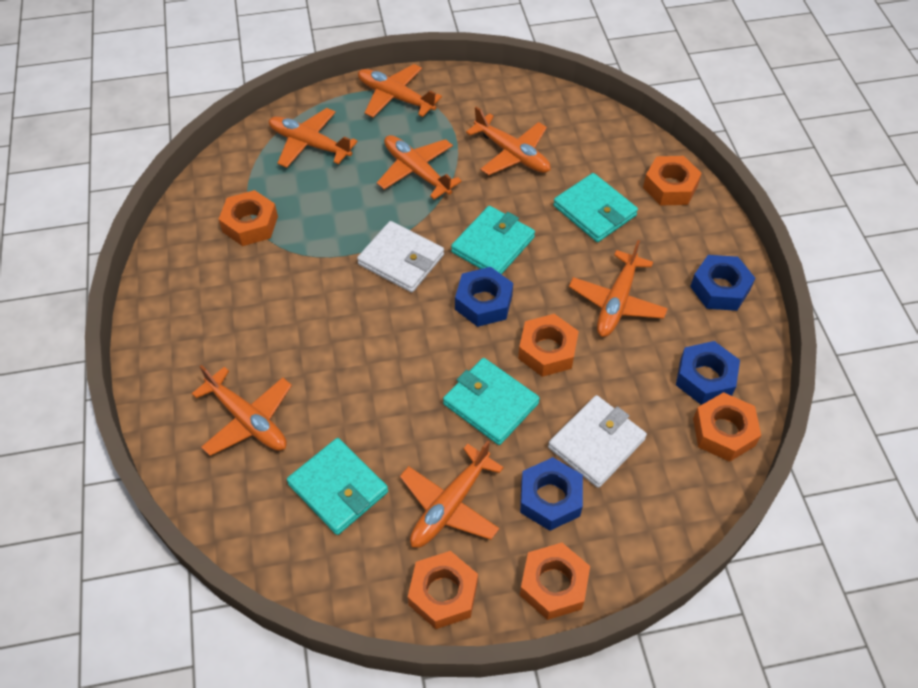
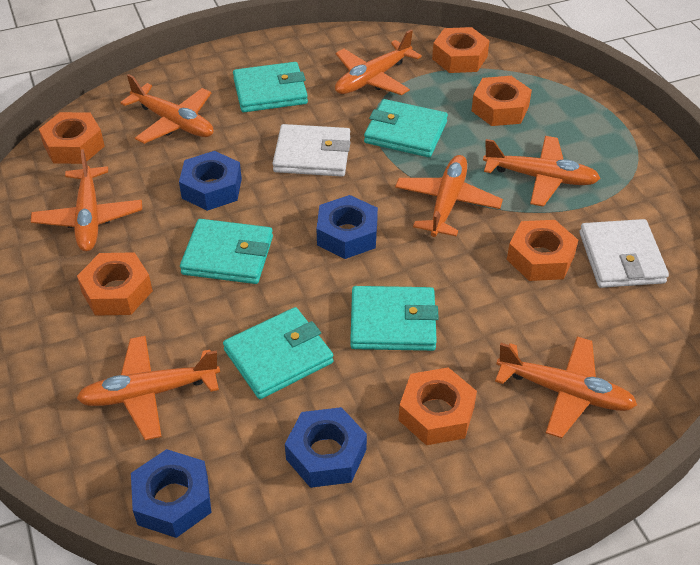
turquoise wallet: 4 -> 5

